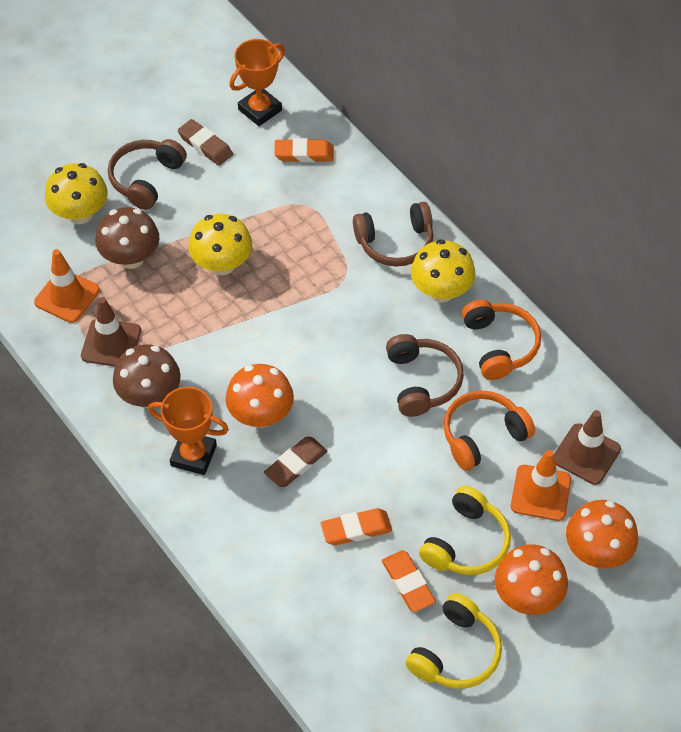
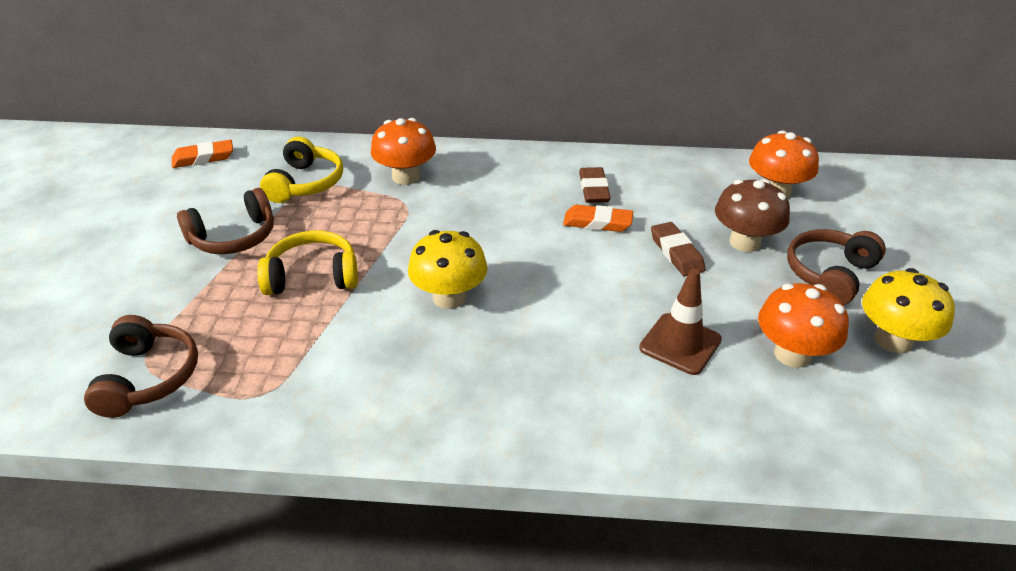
brown mushroom: 2 -> 1
brown traffic cone: 2 -> 1
orange eraser: 3 -> 2
orange headphones: 2 -> 0
orange traffic cone: 2 -> 0
orange trophy: 2 -> 0
yellow mushroom: 3 -> 2

